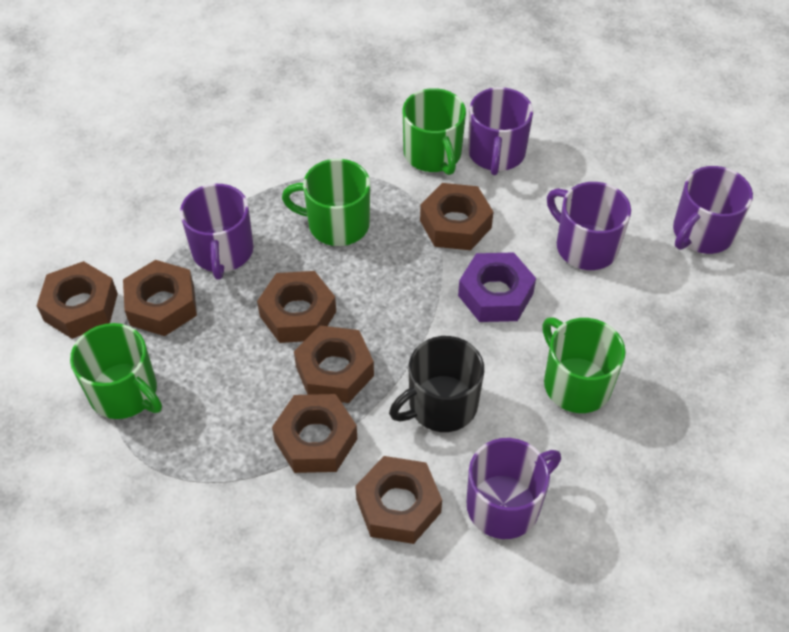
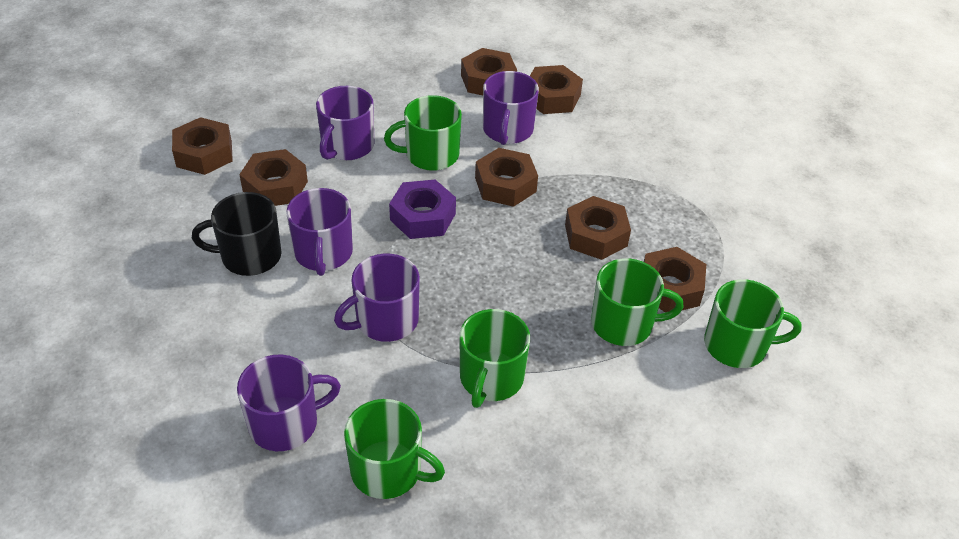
green mug: 4 -> 5

